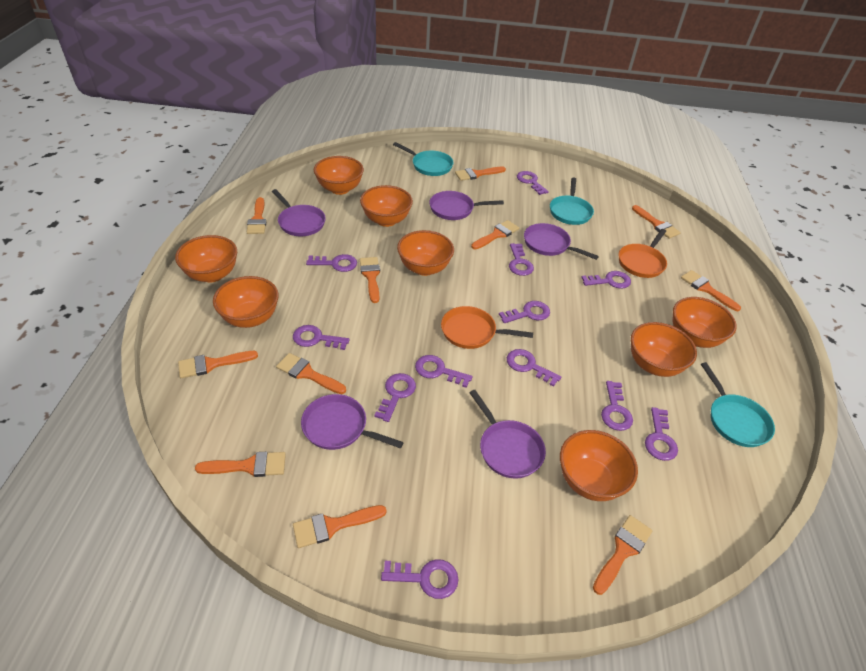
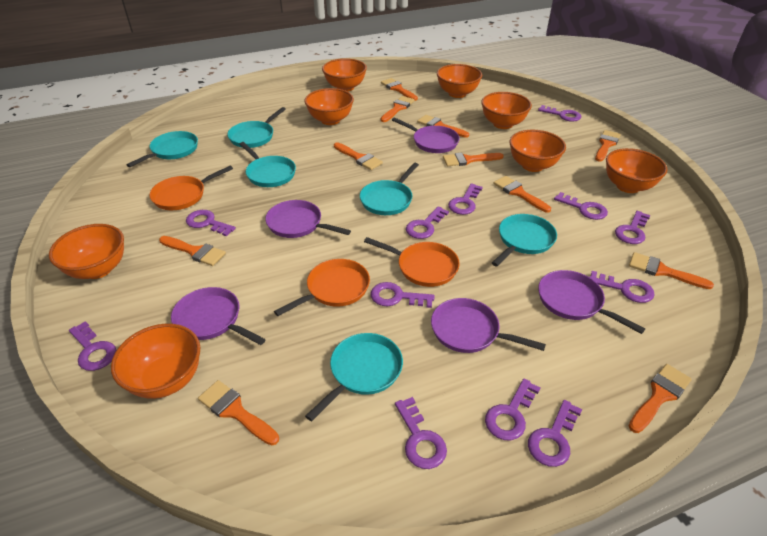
orange pan: 2 -> 3
turquoise pan: 3 -> 6

